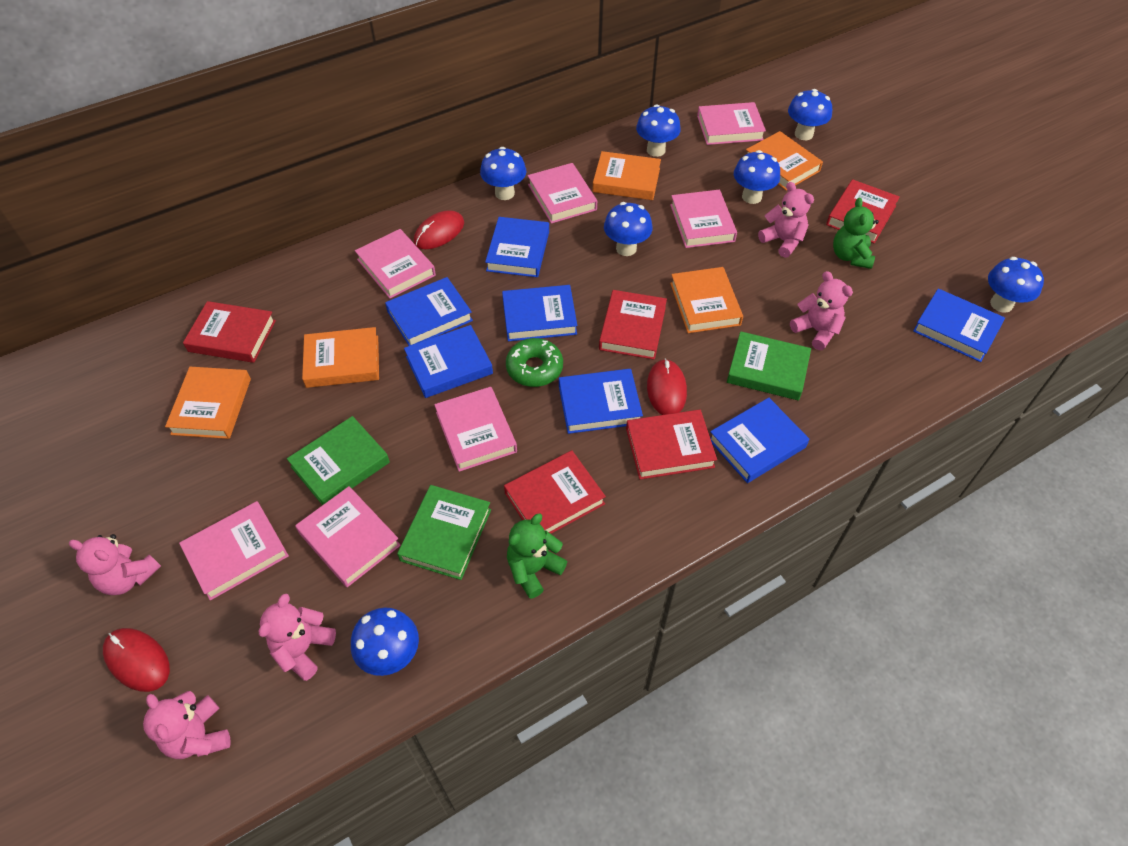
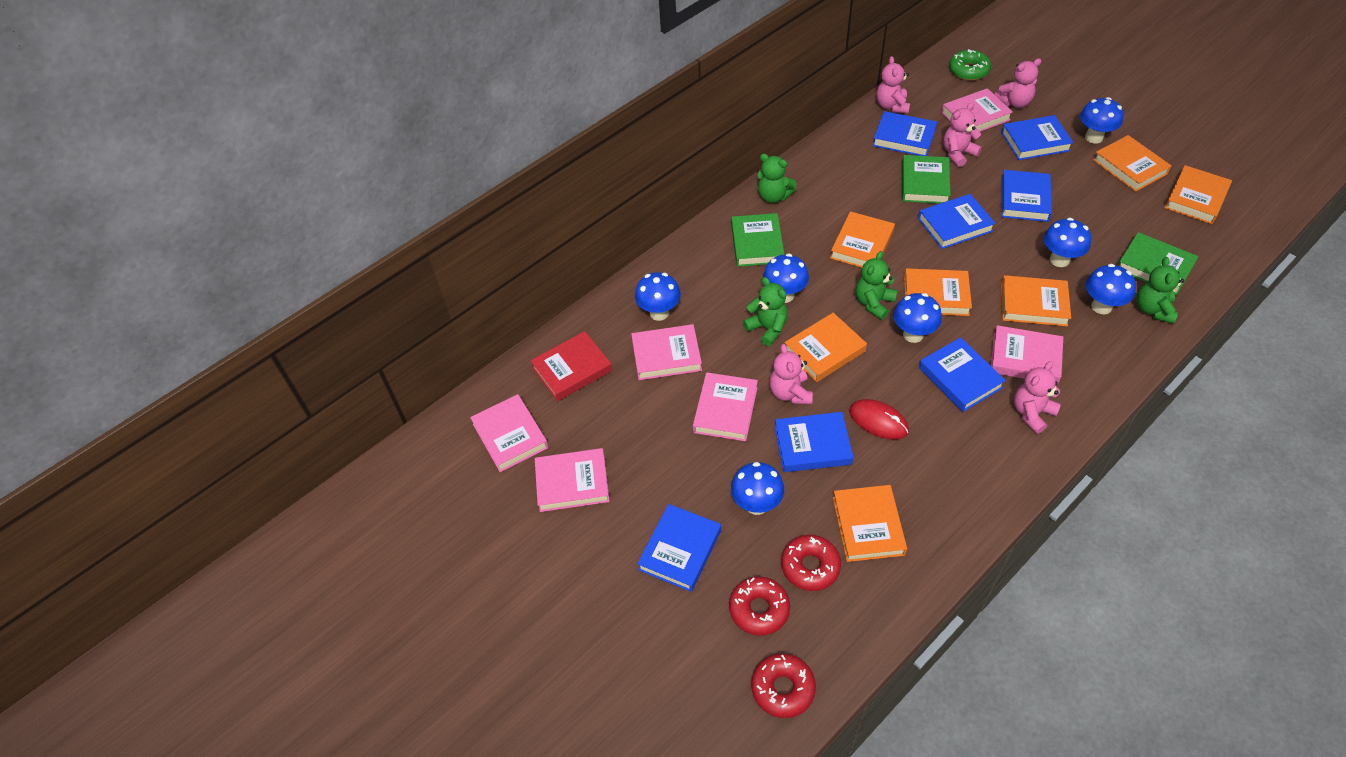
green teddy bear: 2 -> 4
orange book: 5 -> 7
pink book: 7 -> 6
red book: 5 -> 1
red donut: 0 -> 3
red mouse: 3 -> 1

